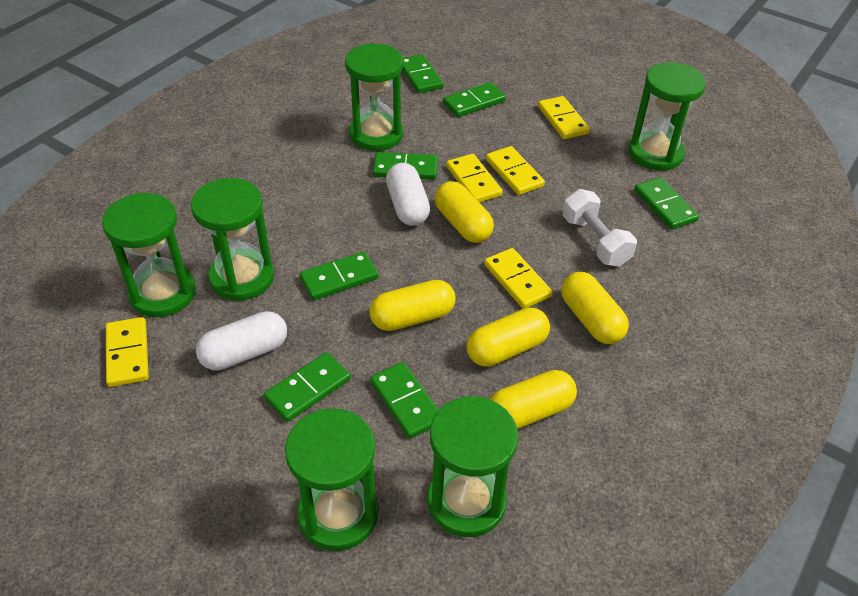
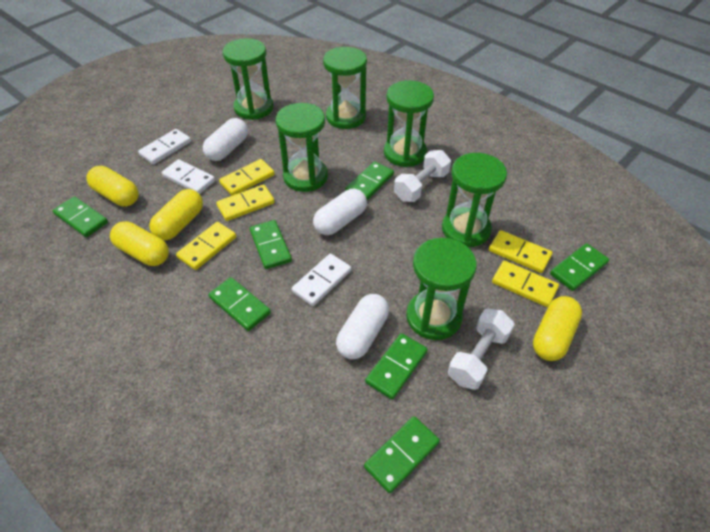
white capsule: 2 -> 3
white domino: 0 -> 3
white dumbbell: 1 -> 2
yellow capsule: 5 -> 4

